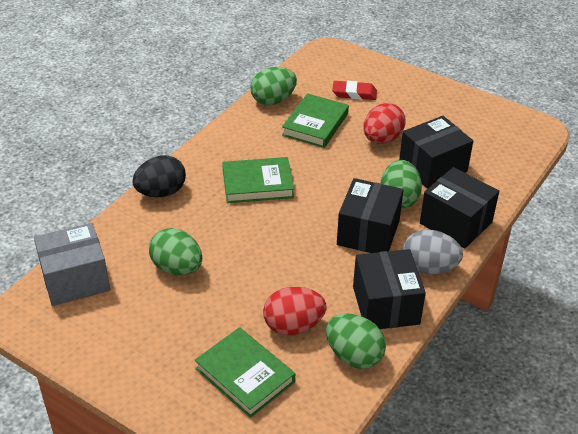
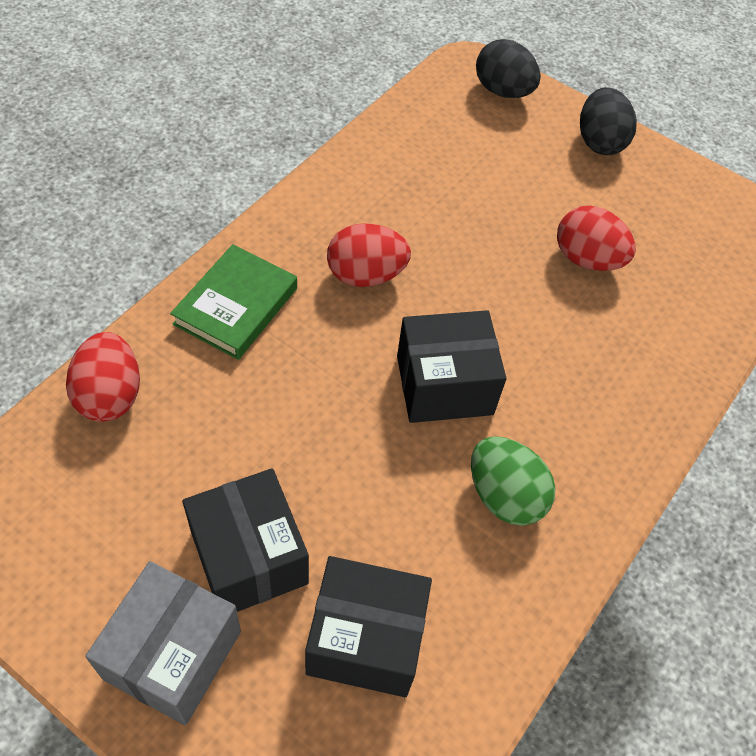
black box: 4 -> 3
black egg: 1 -> 2
green book: 3 -> 1
green egg: 4 -> 1
grey egg: 1 -> 0
red egg: 2 -> 3
red eraser: 1 -> 0

